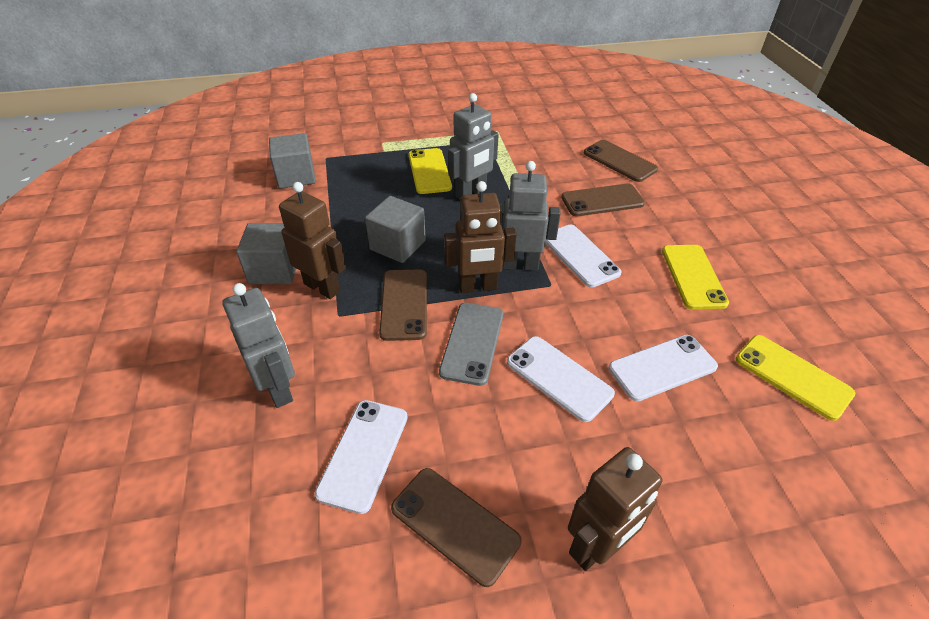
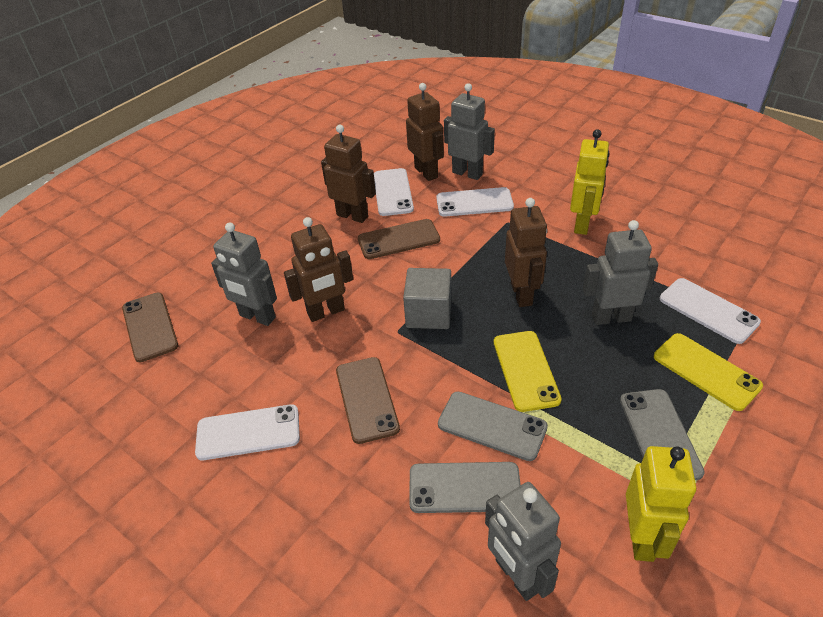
brown phone: 4 -> 3
brown robot: 3 -> 4
grey cube: 3 -> 1
grey phone: 1 -> 3
grey robot: 3 -> 4
yellow phone: 3 -> 2
yellow robot: 0 -> 2

